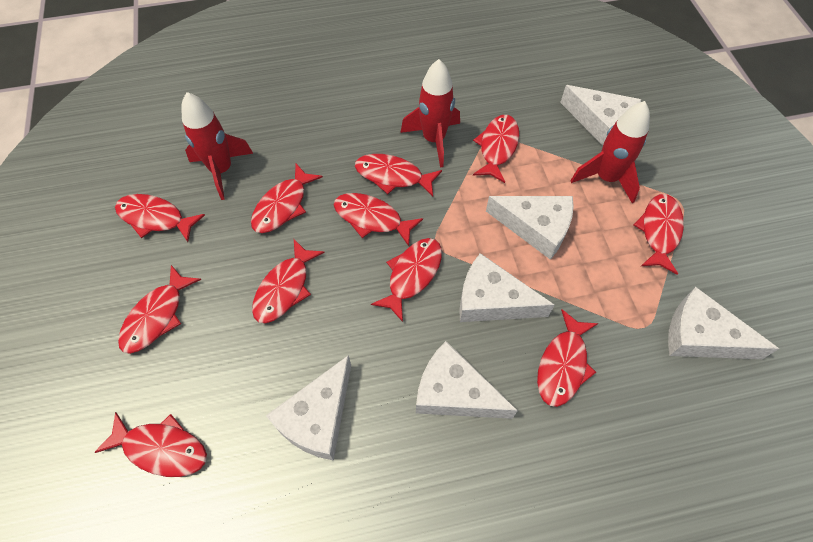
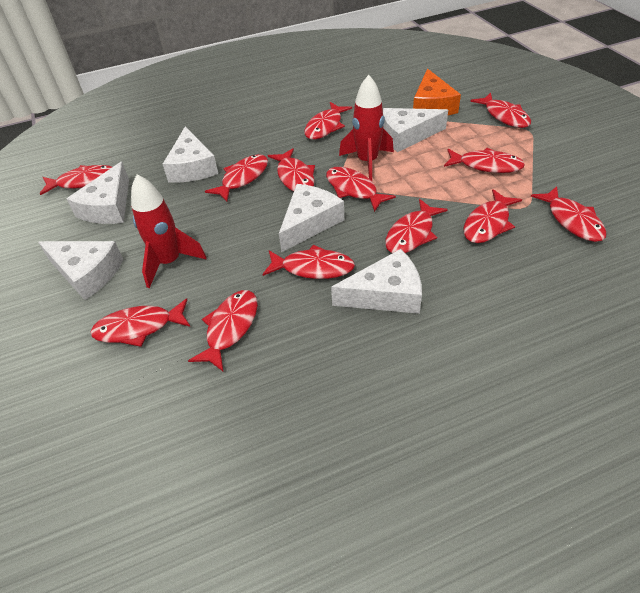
orange cheese: 0 -> 1
red fish: 11 -> 13
red rocket: 3 -> 2

